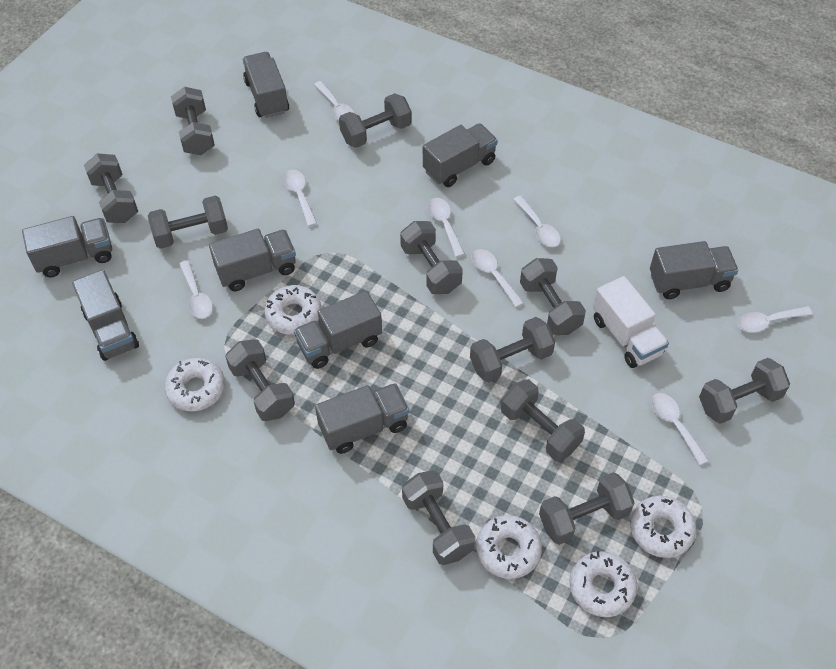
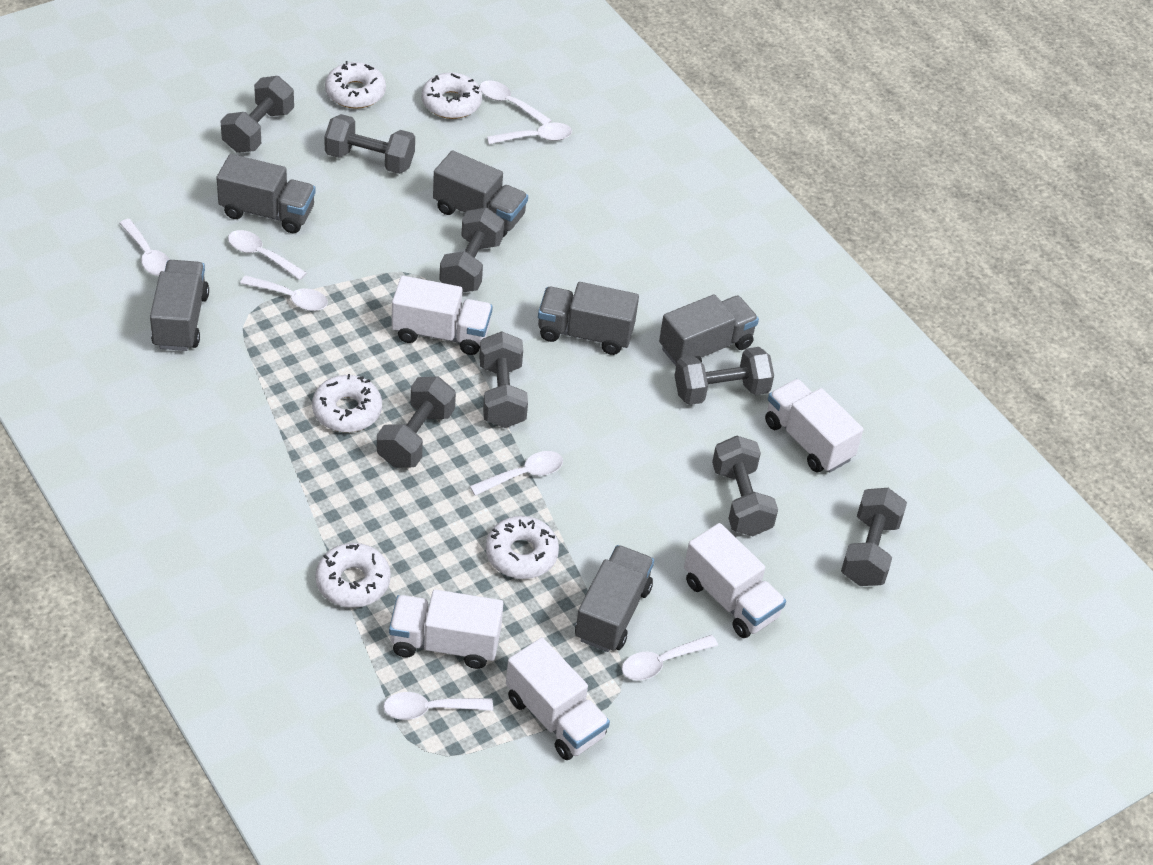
grey dumbbell: 12 -> 8
grey truck: 8 -> 6
white truck: 1 -> 5

